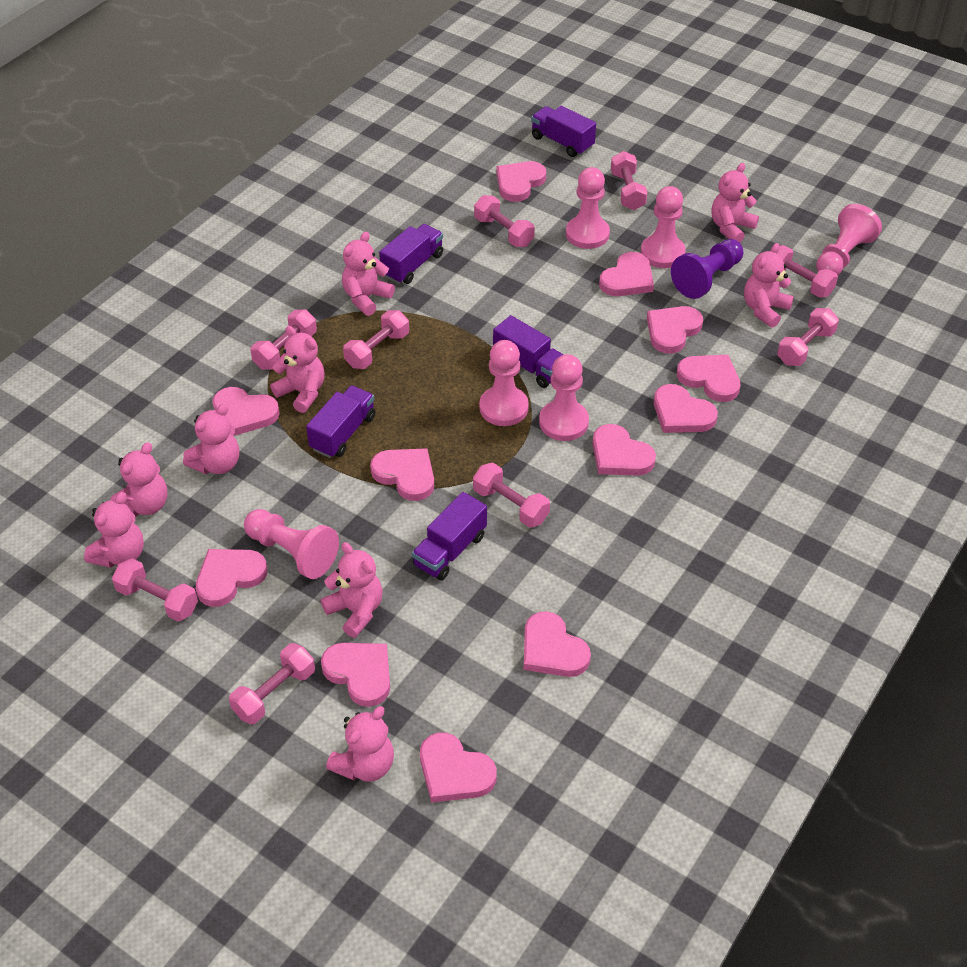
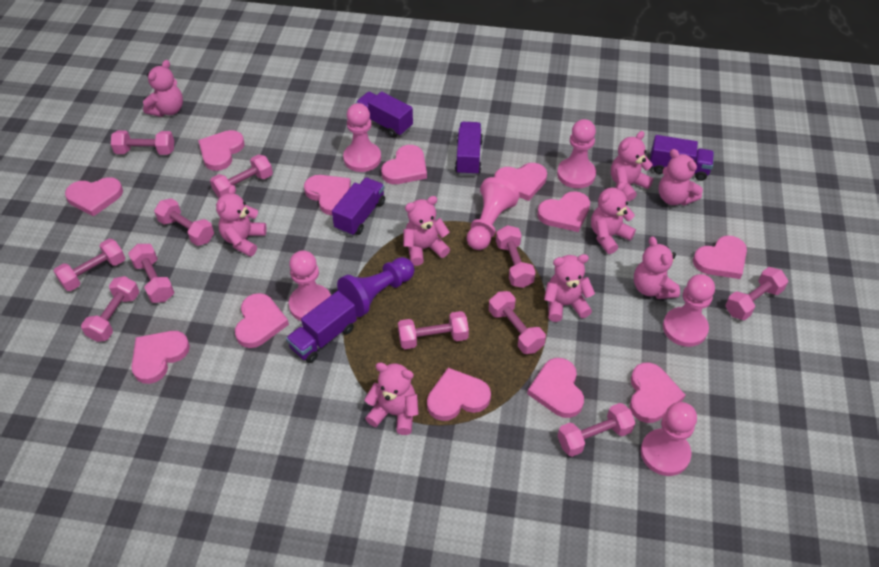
pink dumbbell: 9 -> 11

